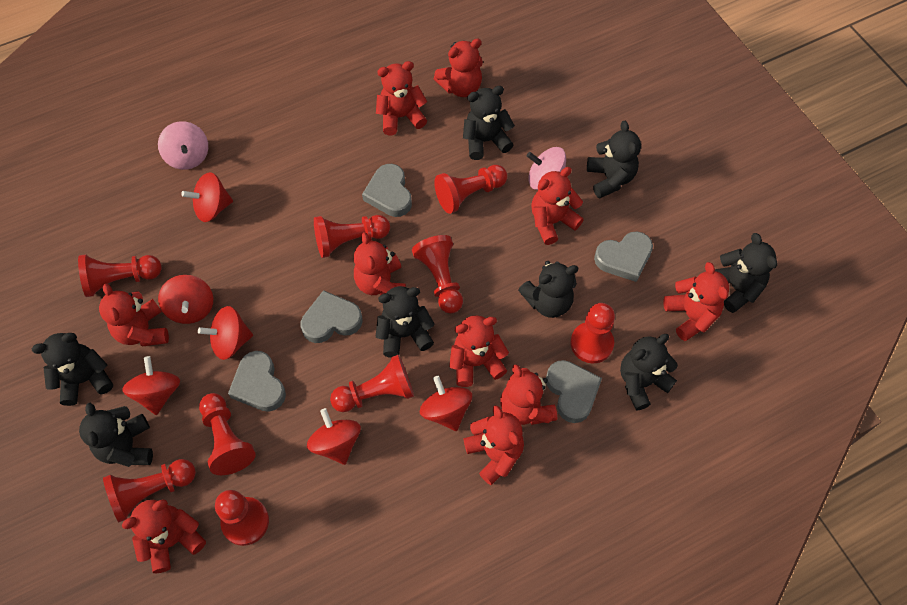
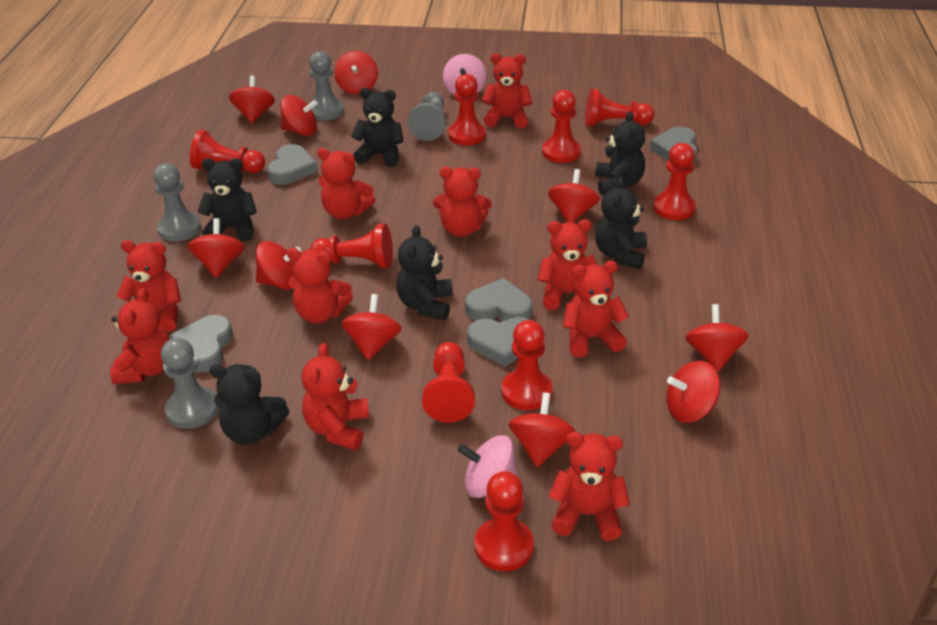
black teddy bear: 8 -> 6
grey pawn: 0 -> 4
red spinning top: 6 -> 10

